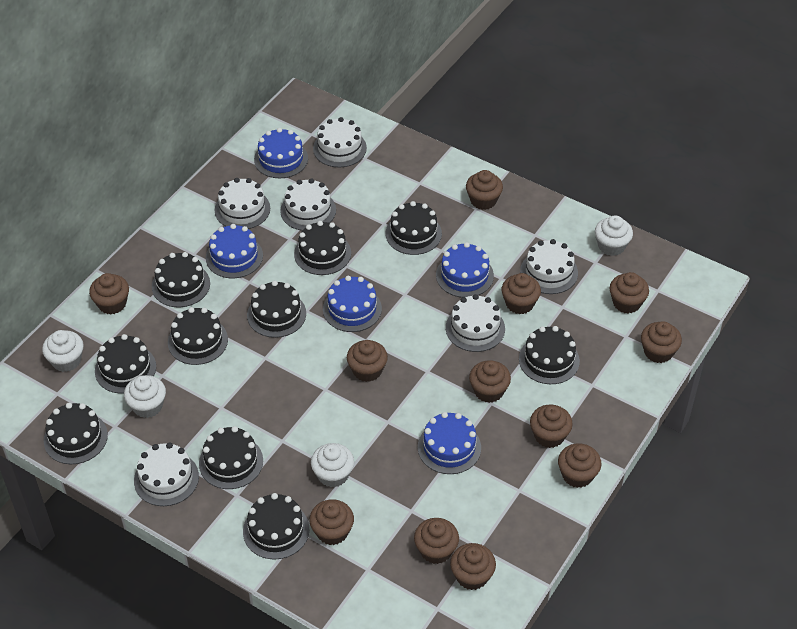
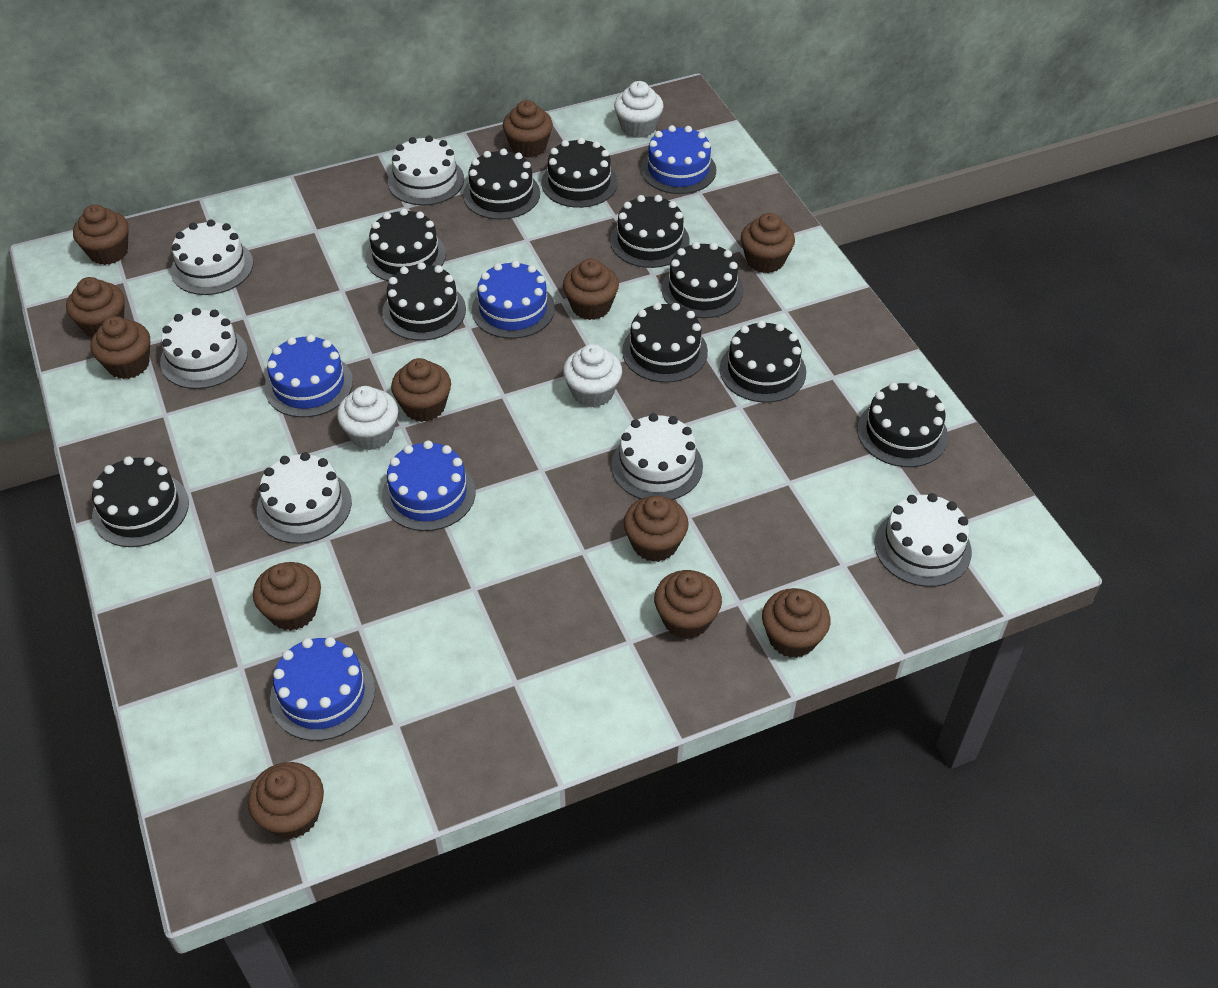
white cupcake: 4 -> 3

